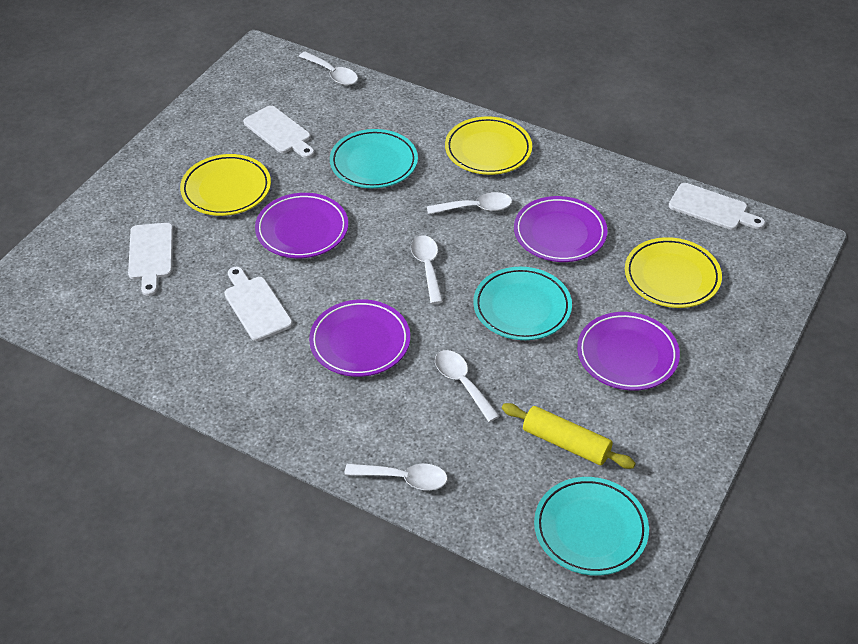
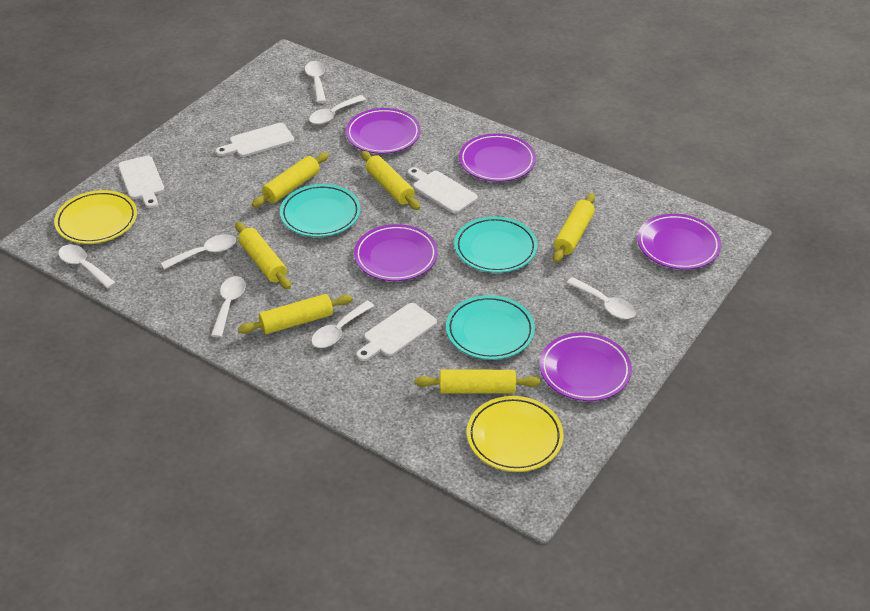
purple plate: 4 -> 5
white spoon: 5 -> 7
yellow plate: 3 -> 2
yellow rolling pin: 1 -> 6

